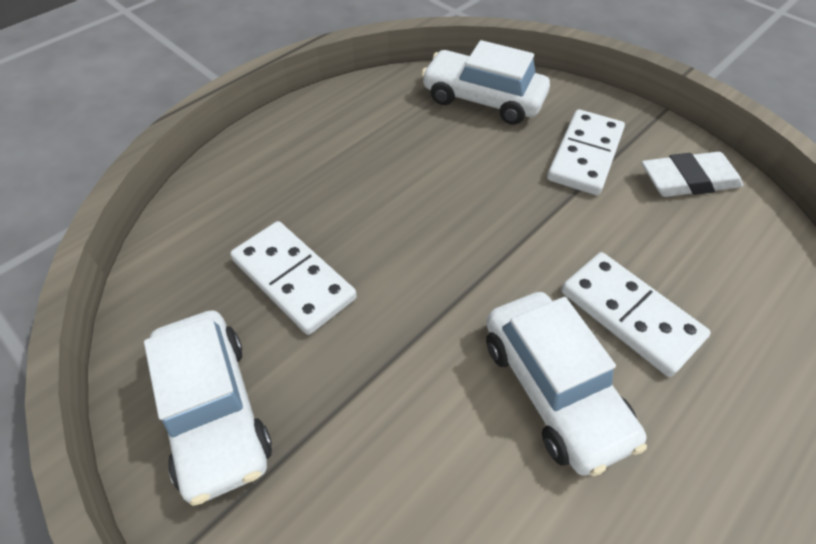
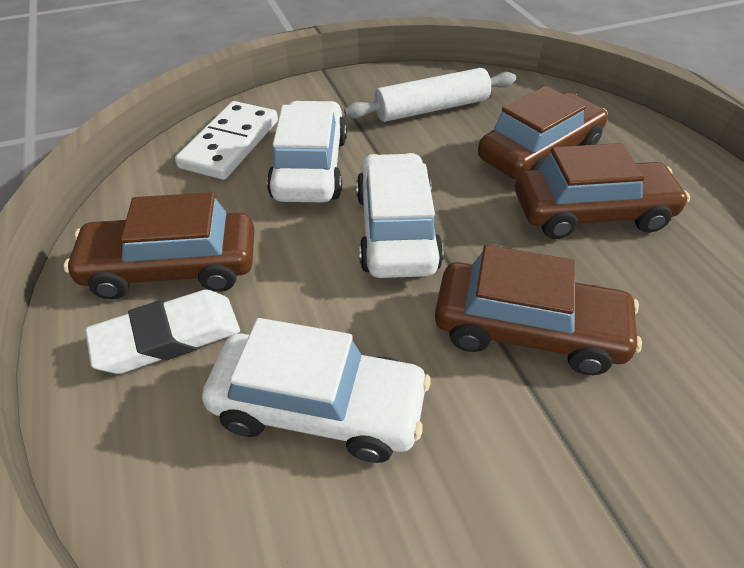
brown car: 0 -> 4
white domino: 3 -> 1
white rolling pin: 0 -> 1

